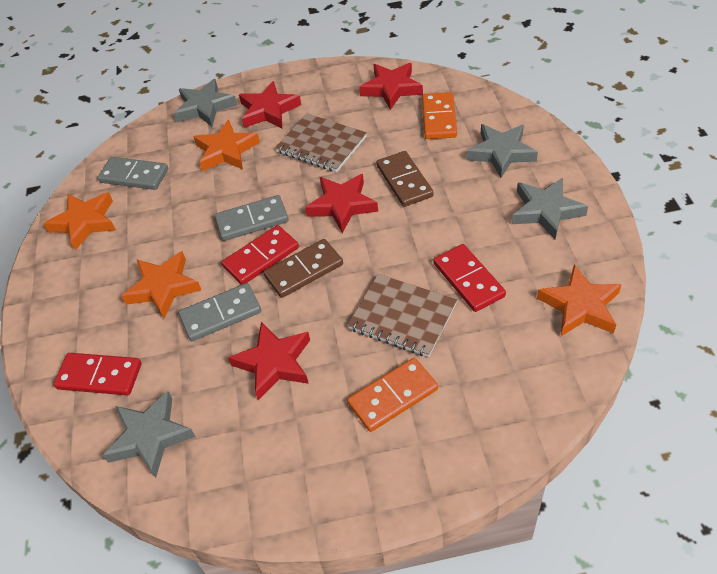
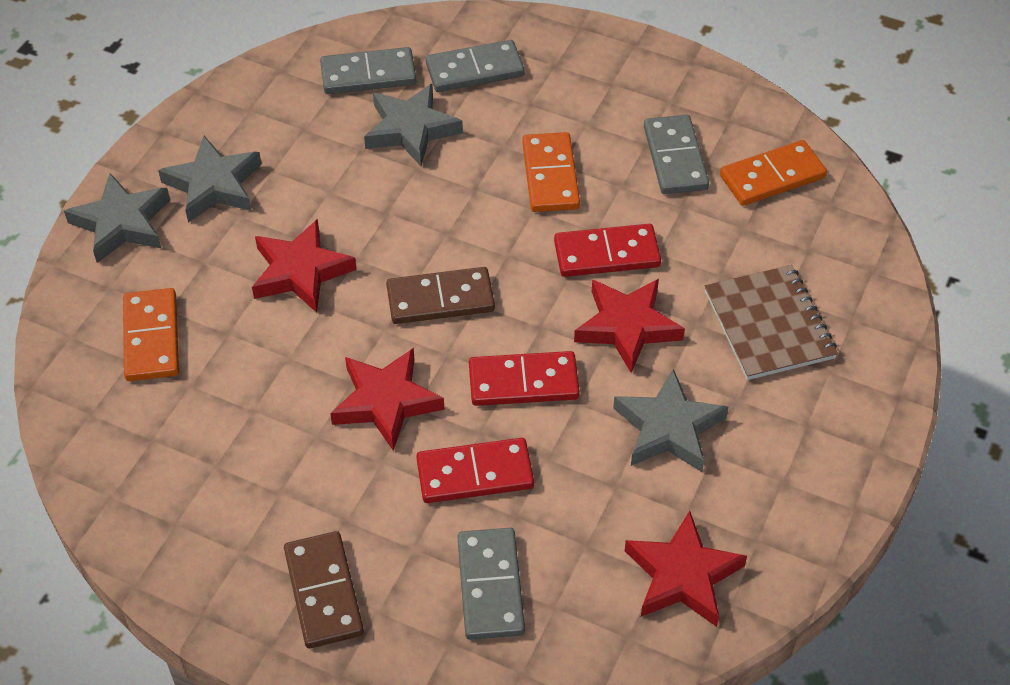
brown notebook: 2 -> 1
grey domino: 3 -> 4
orange domino: 2 -> 3
orange star: 4 -> 0

